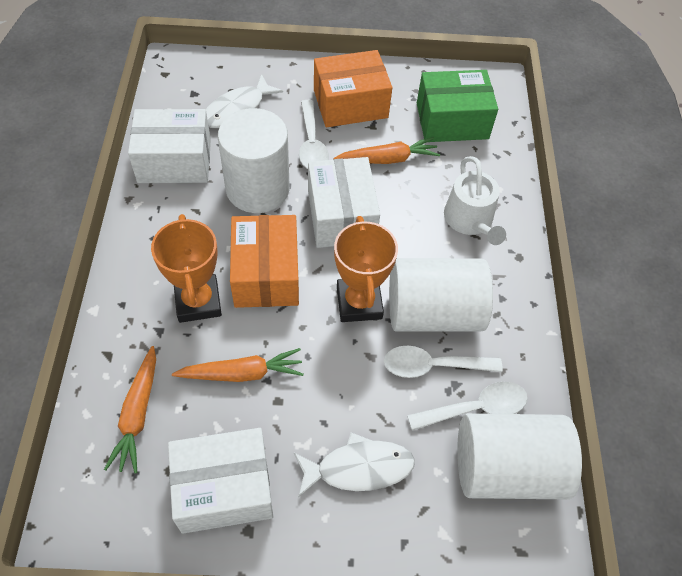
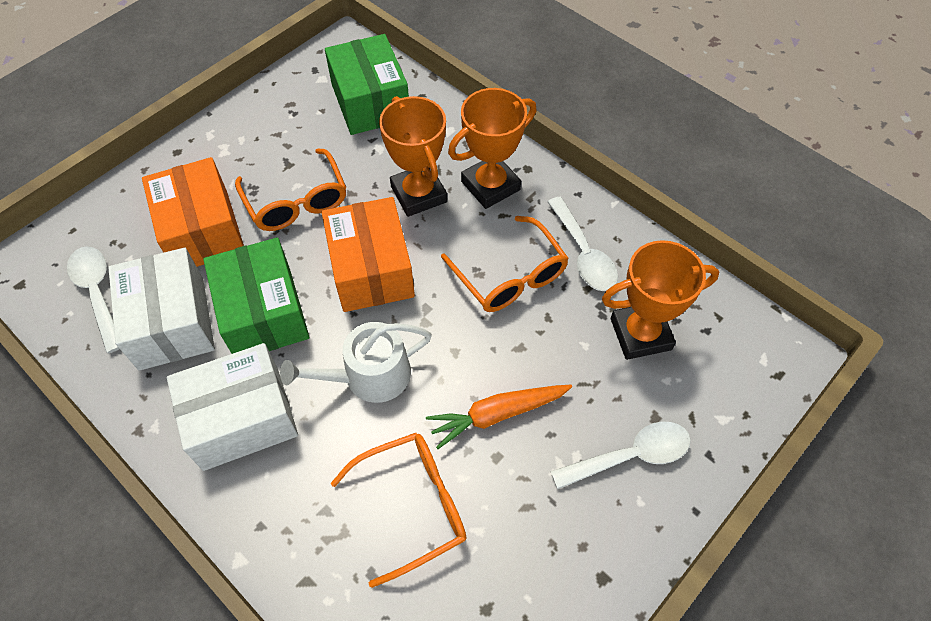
green box: 1 -> 2
orange carrot: 3 -> 1
orange glasses: 0 -> 3
orange trophy: 2 -> 3
white box: 3 -> 2
white cylinder: 3 -> 0
white fish: 2 -> 0

